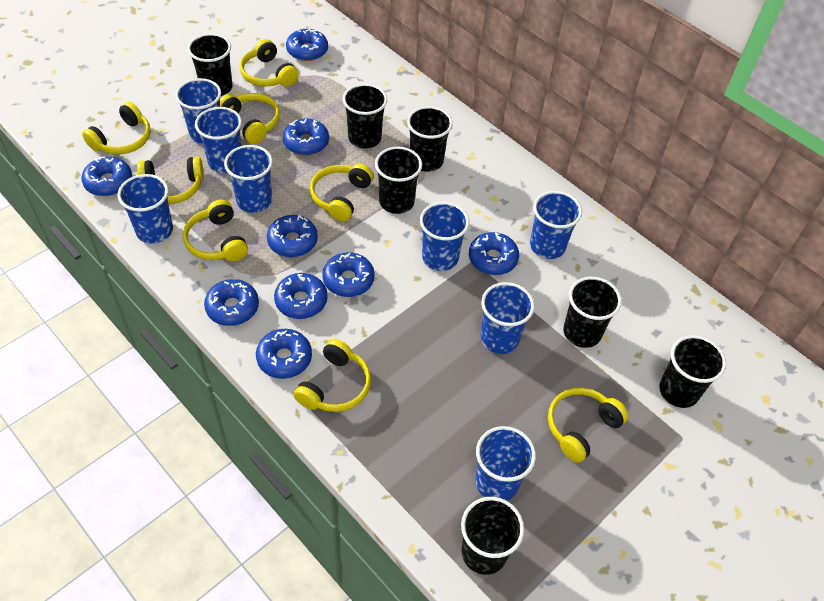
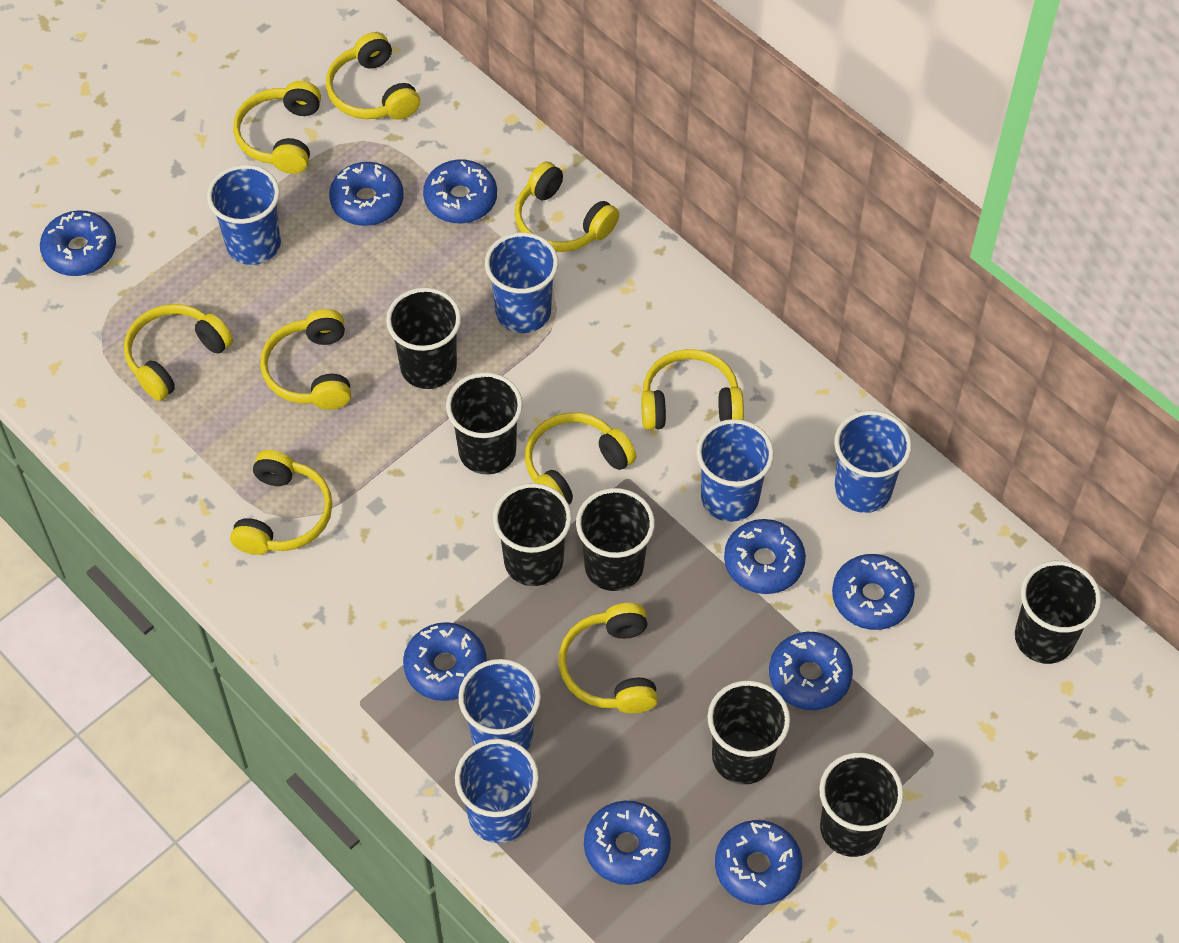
blue cup: 8 -> 6
yellow headphones: 8 -> 9

